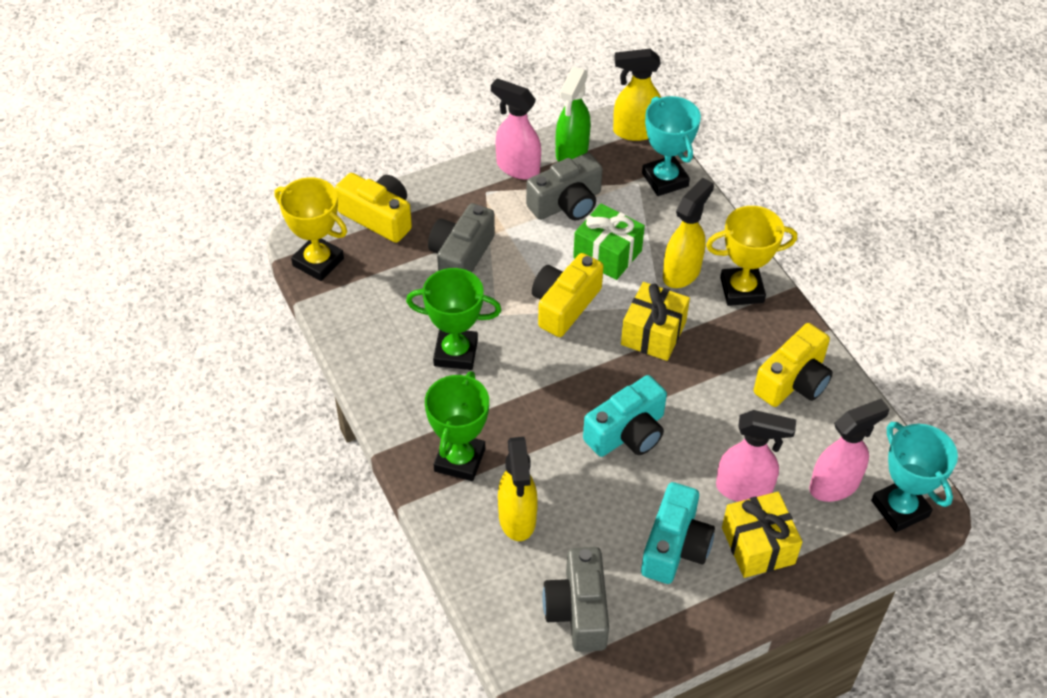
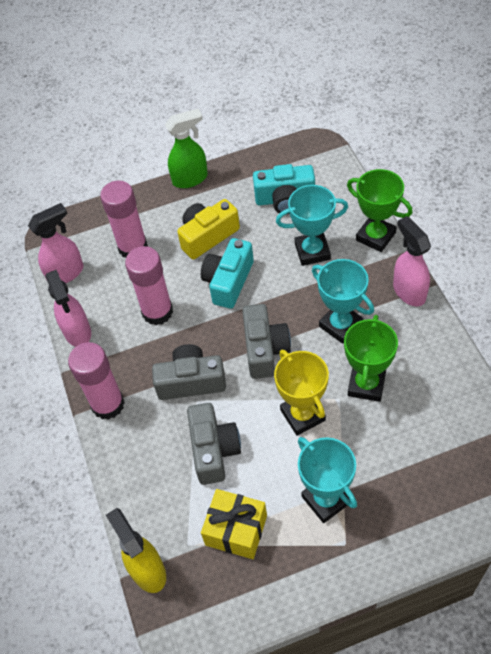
green gift: 1 -> 0
pink glue stick: 0 -> 3
turquoise trophy: 2 -> 3
yellow camera: 3 -> 1
yellow gift: 2 -> 1
yellow spray bottle: 3 -> 1
yellow trophy: 2 -> 1

